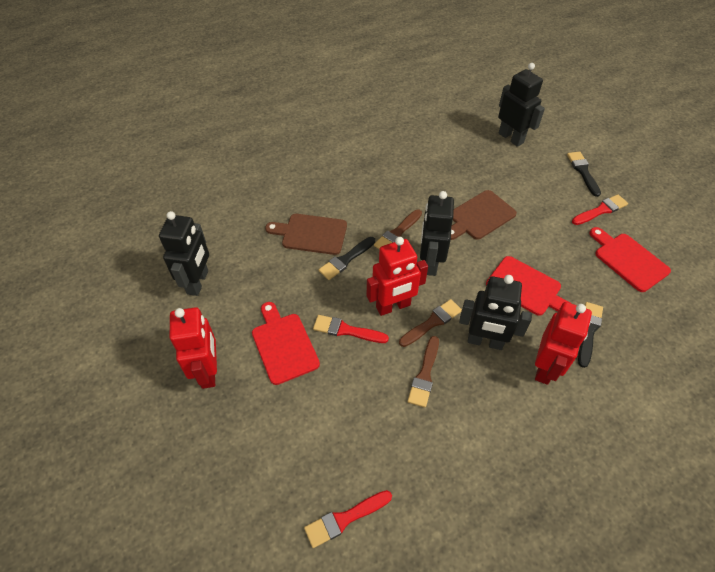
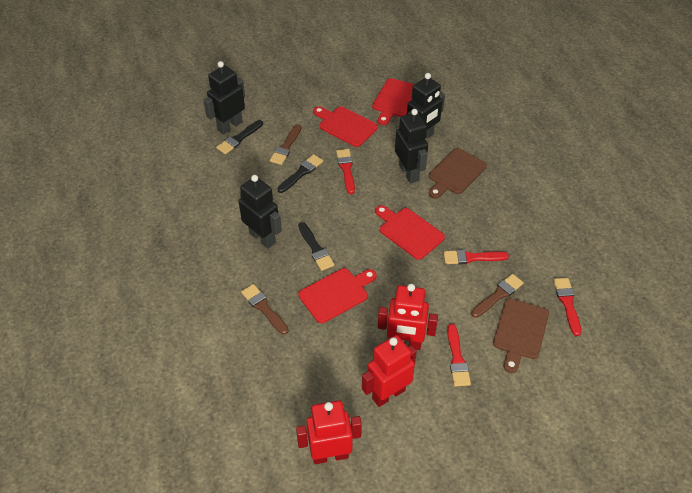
red brush: 3 -> 4
red cutting board: 3 -> 4

